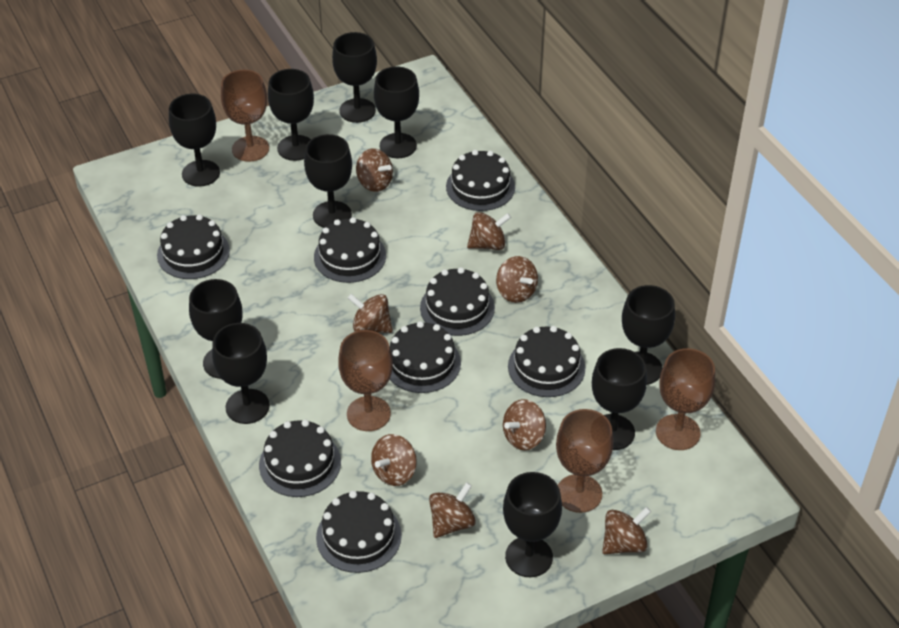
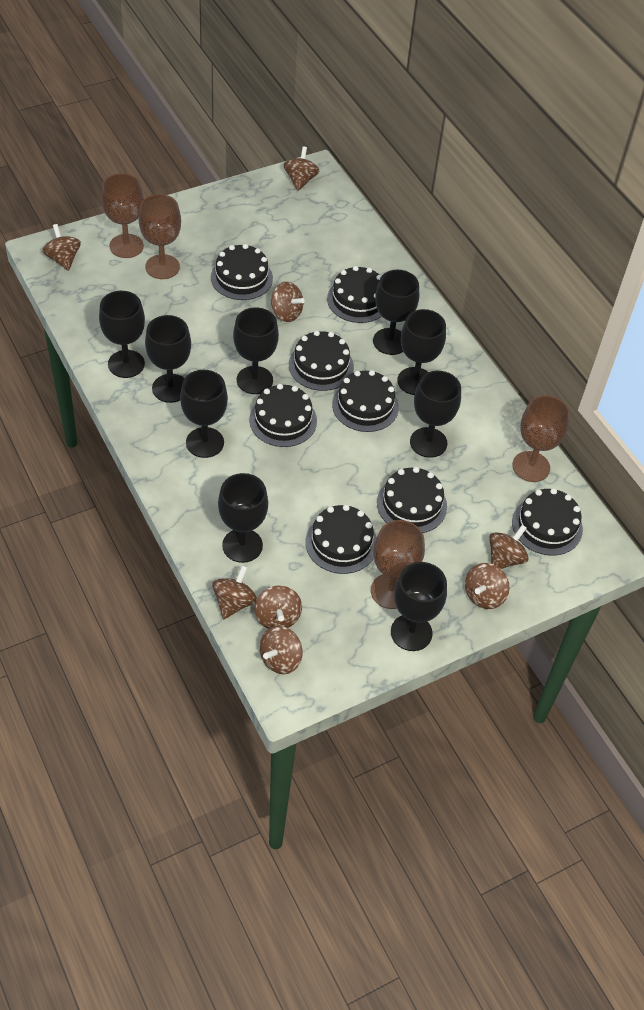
black goblet: 10 -> 9

